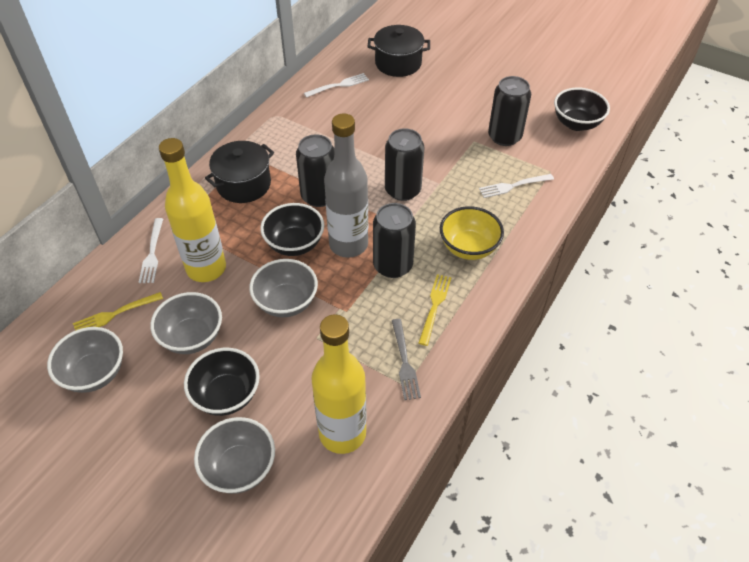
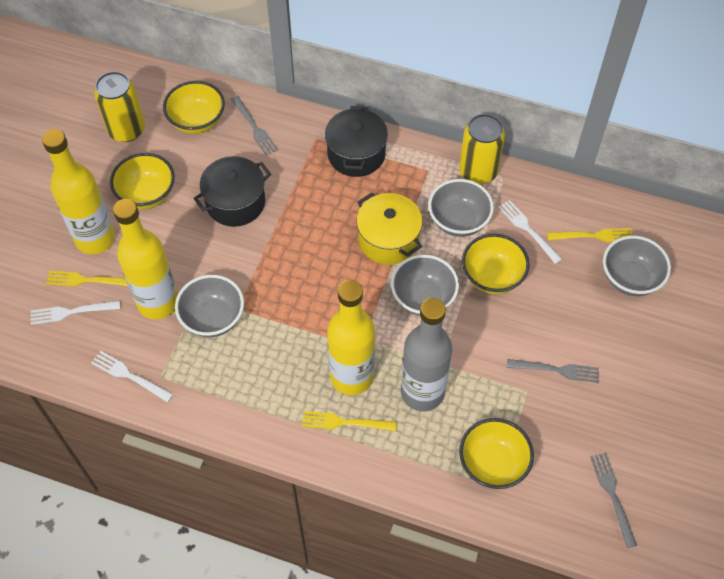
black bowl: 3 -> 0
black can: 4 -> 0
grey fork: 1 -> 3
yellow bottle: 2 -> 3
yellow bowl: 1 -> 4
yellow can: 0 -> 2
yellow fork: 2 -> 3
yellow pot: 0 -> 1

